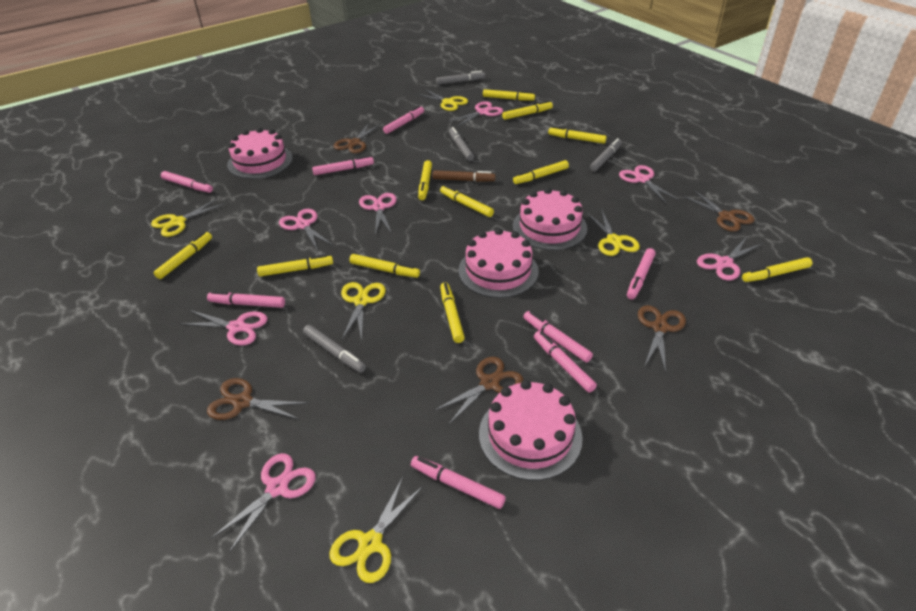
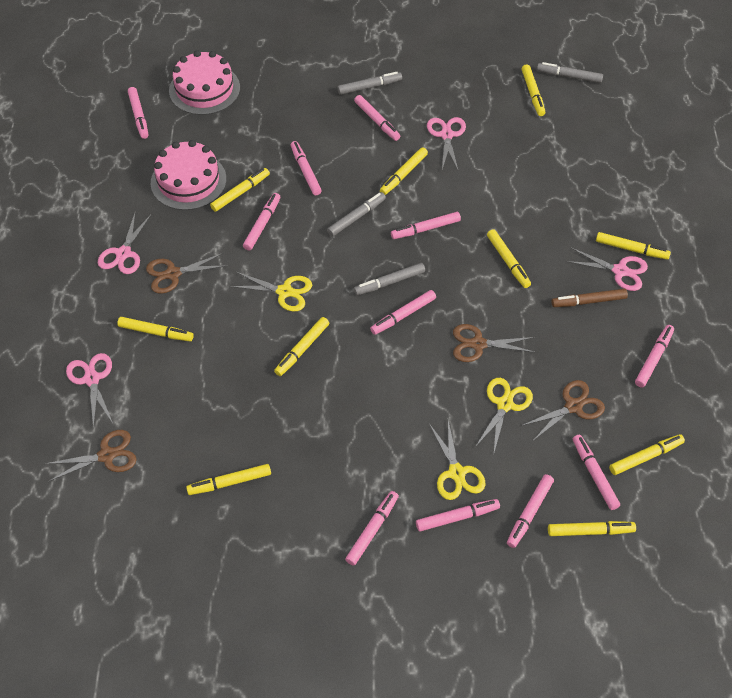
brown scissors: 5 -> 4
pink cake: 4 -> 2
pink marker: 8 -> 11
pink scissors: 7 -> 4
yellow marker: 11 -> 10
yellow scissors: 5 -> 3

